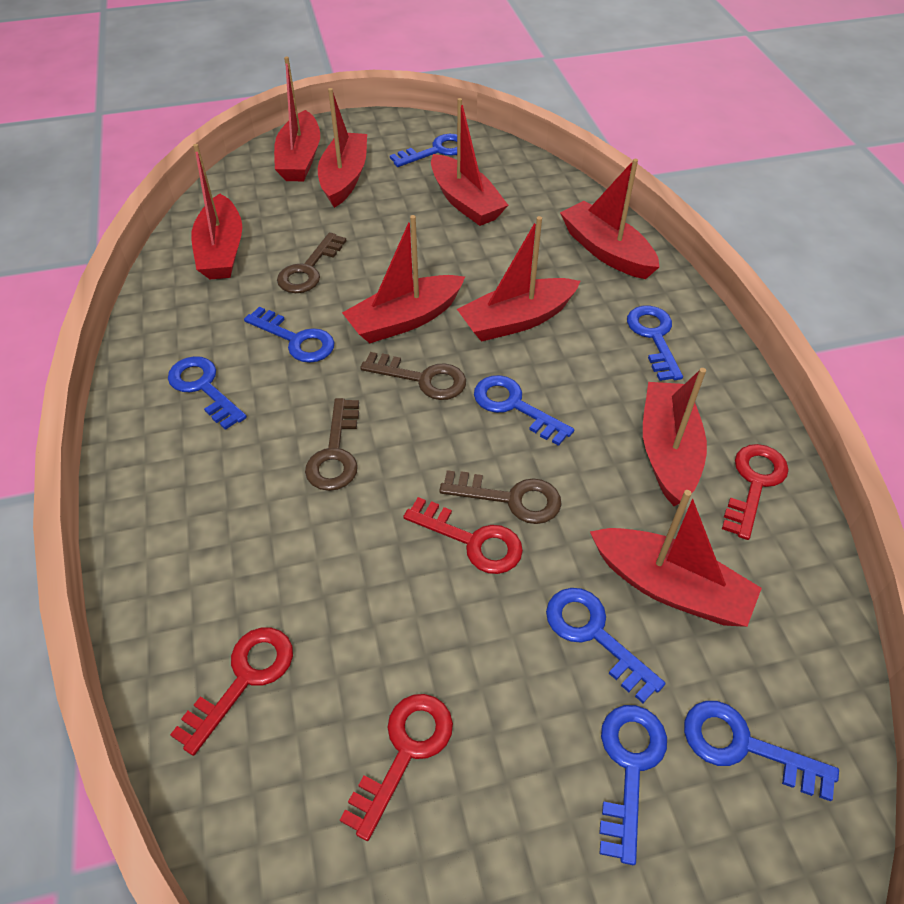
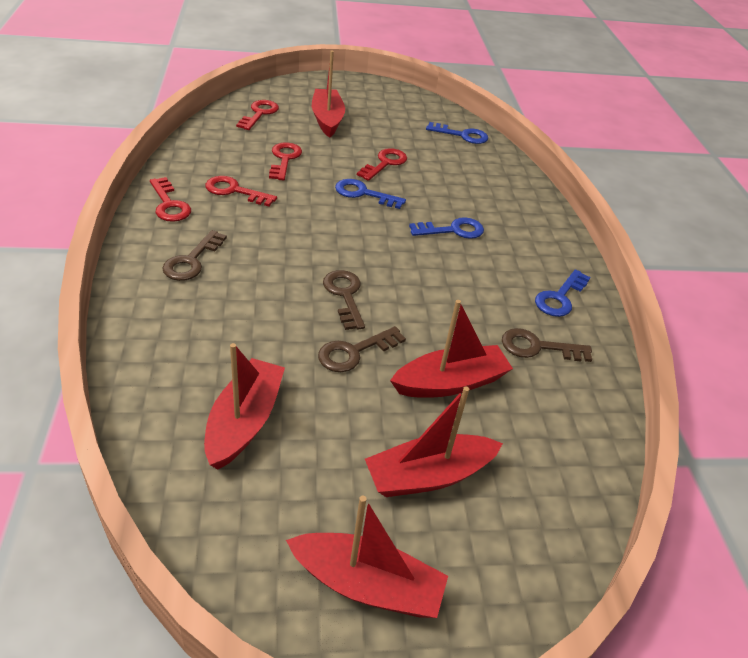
blue key: 8 -> 4
red boat: 9 -> 5
red key: 4 -> 5

